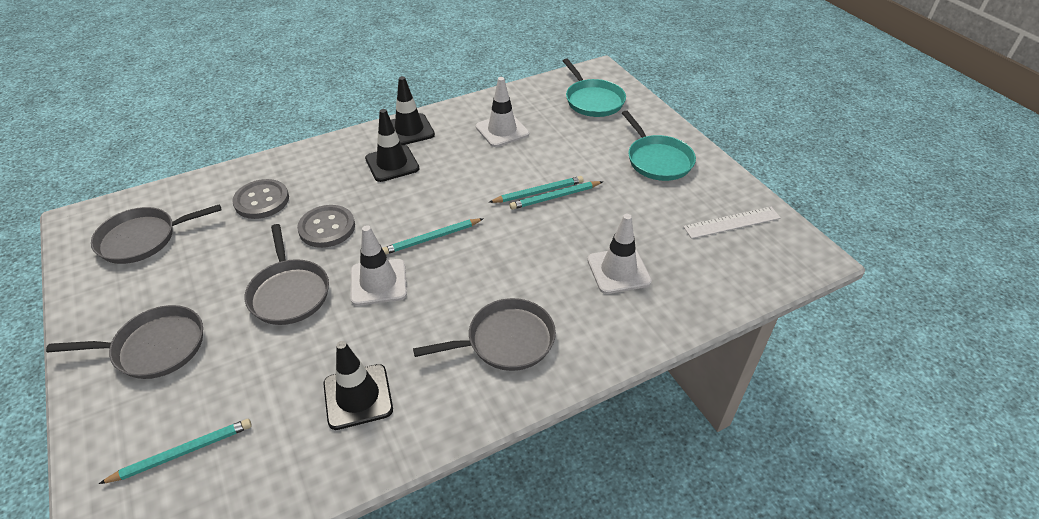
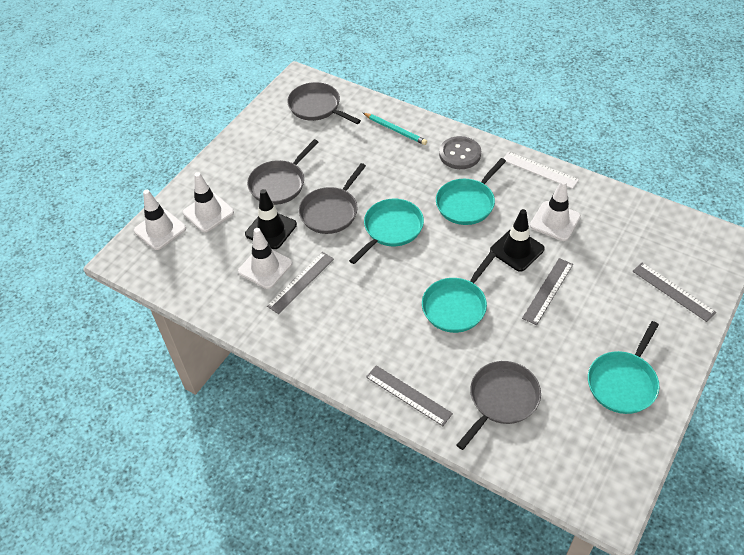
black traffic cone: 3 -> 2
grey button: 2 -> 1
grey ruler: 0 -> 4
turquoise pan: 2 -> 4
turquoise pencil: 4 -> 1
white traffic cone: 3 -> 4

